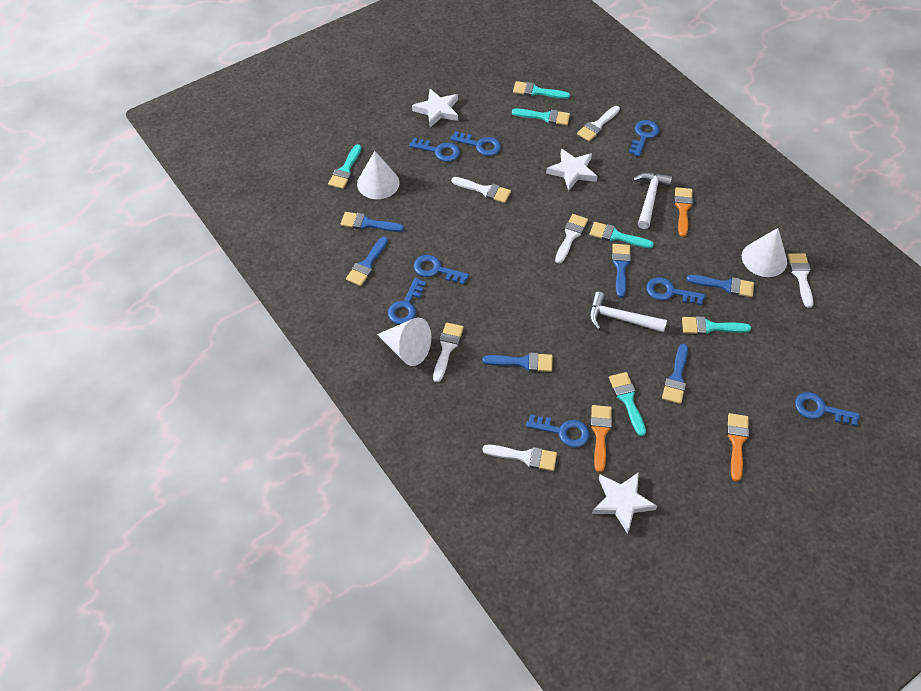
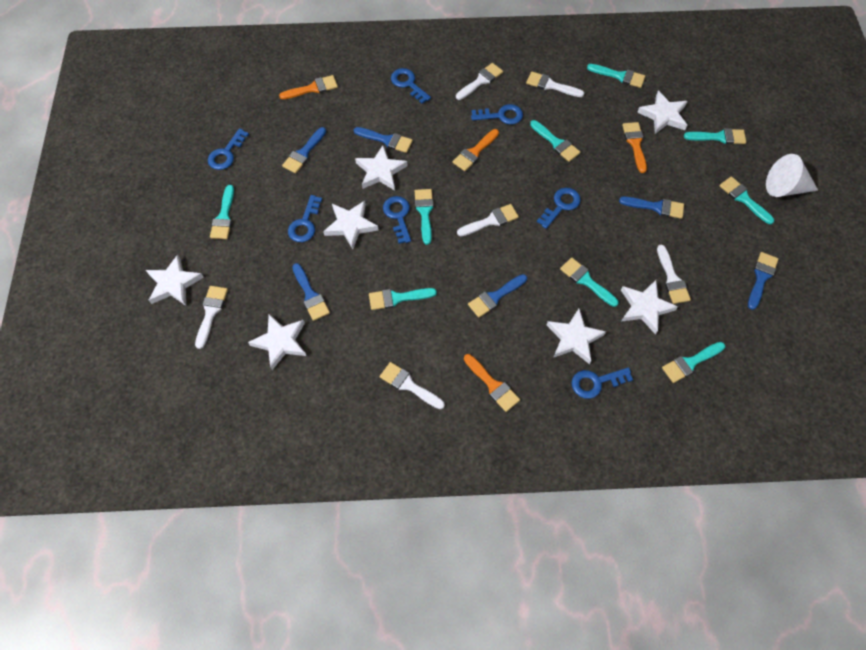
blue key: 8 -> 7
orange brush: 3 -> 4
turquoise brush: 6 -> 9
white cone: 3 -> 1
white hammer: 2 -> 0
white star: 3 -> 7

